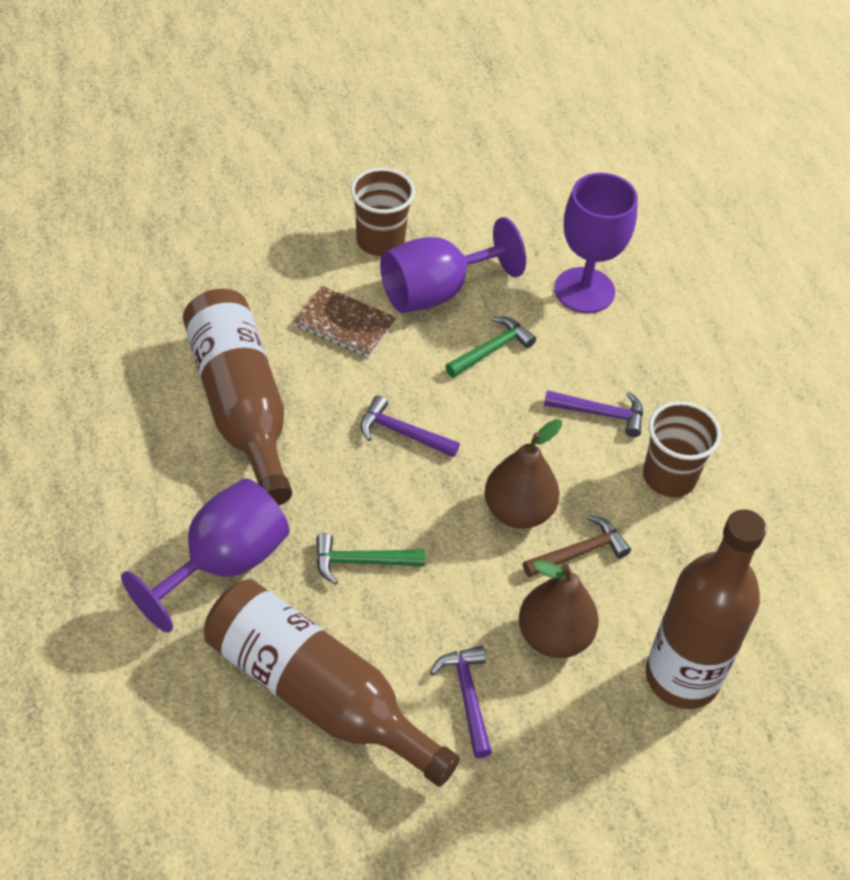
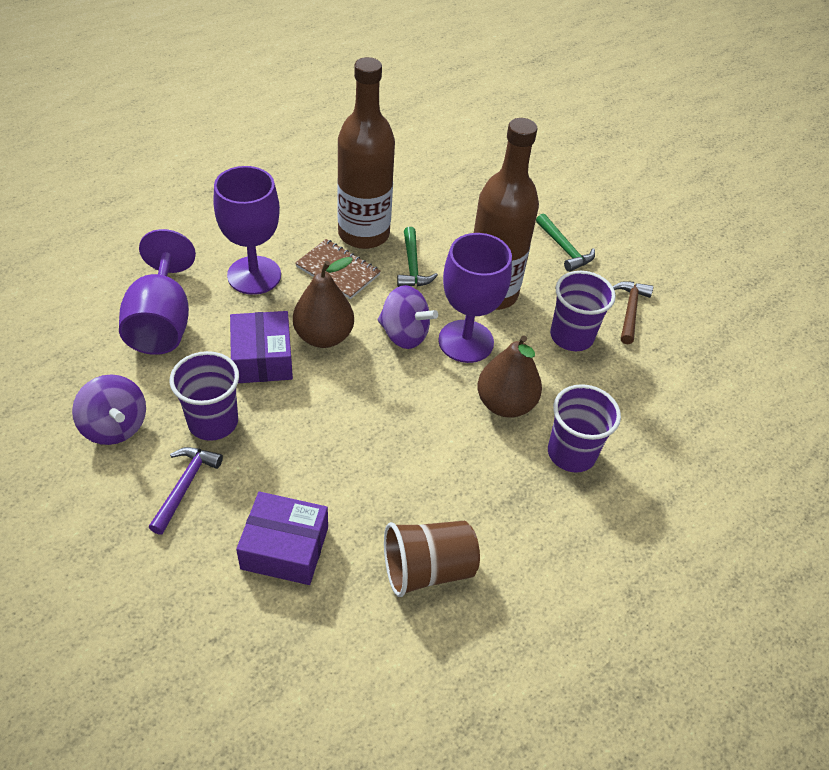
brown bottle: 3 -> 2
brown cup: 2 -> 1
purple box: 0 -> 2
purple cup: 0 -> 3
purple hammer: 3 -> 1
purple spinning top: 0 -> 2

